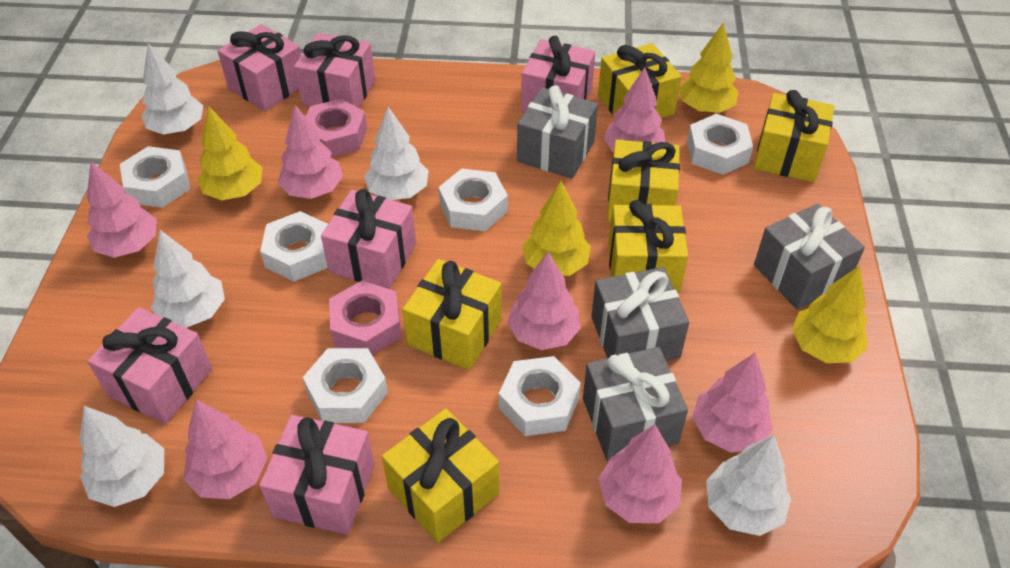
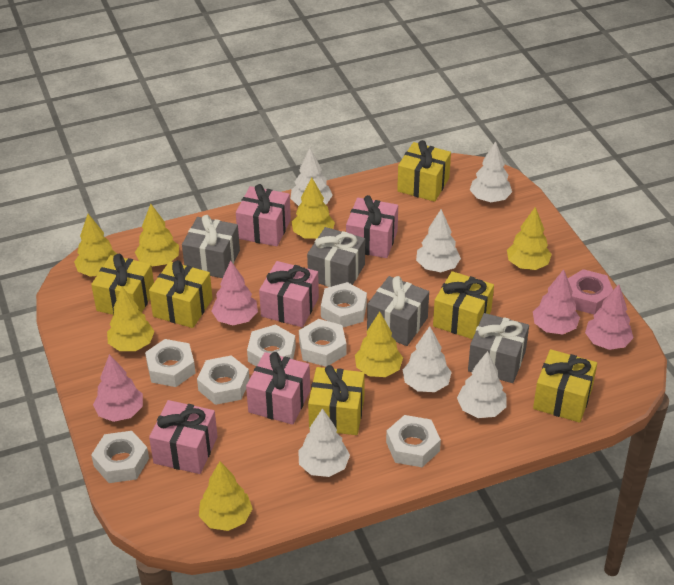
pink gift: 6 -> 5
pink nut: 2 -> 1
pink tree: 7 -> 4
white nut: 6 -> 7
white tree: 5 -> 6
yellow tree: 4 -> 7

